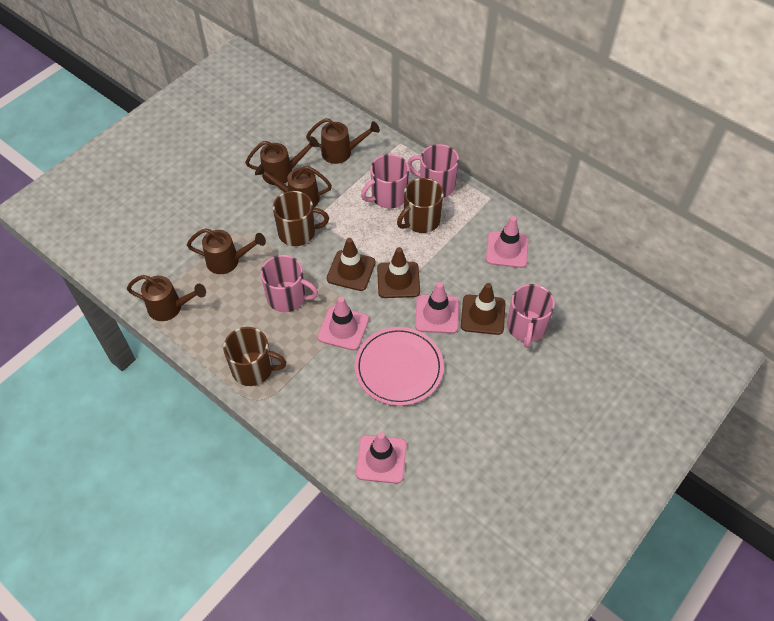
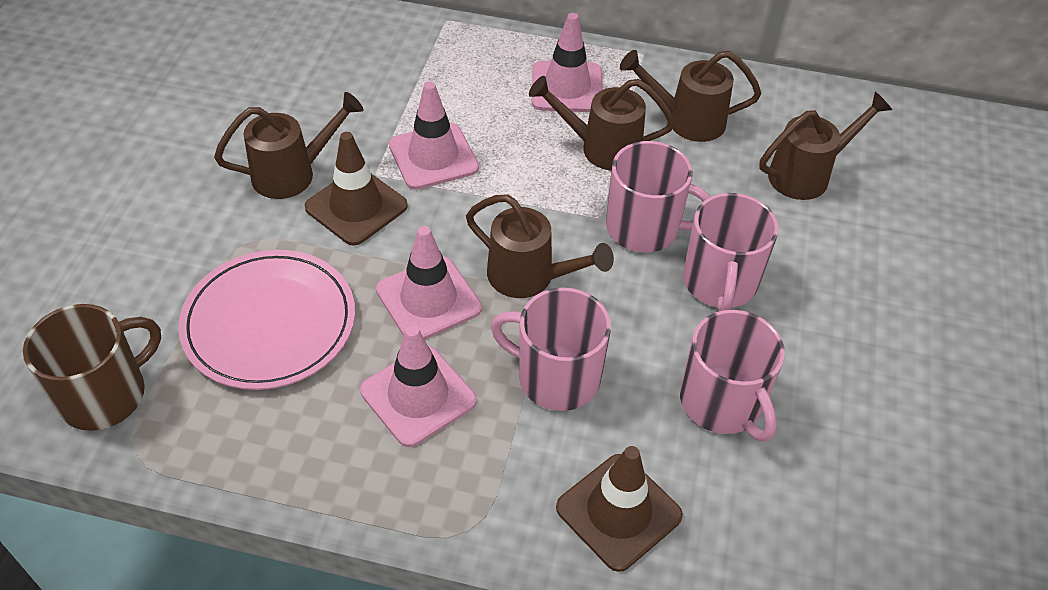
brown mug: 3 -> 1
brown traffic cone: 3 -> 2

